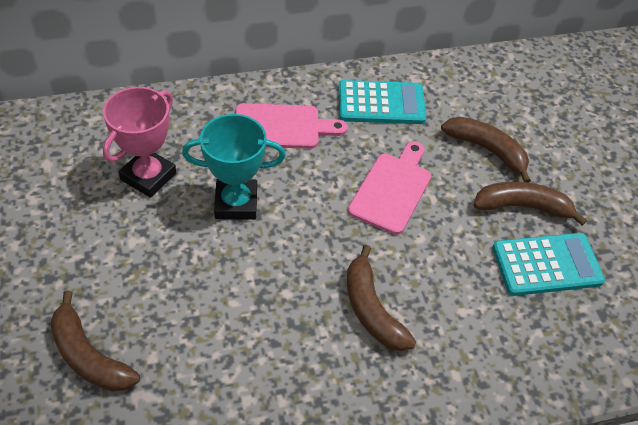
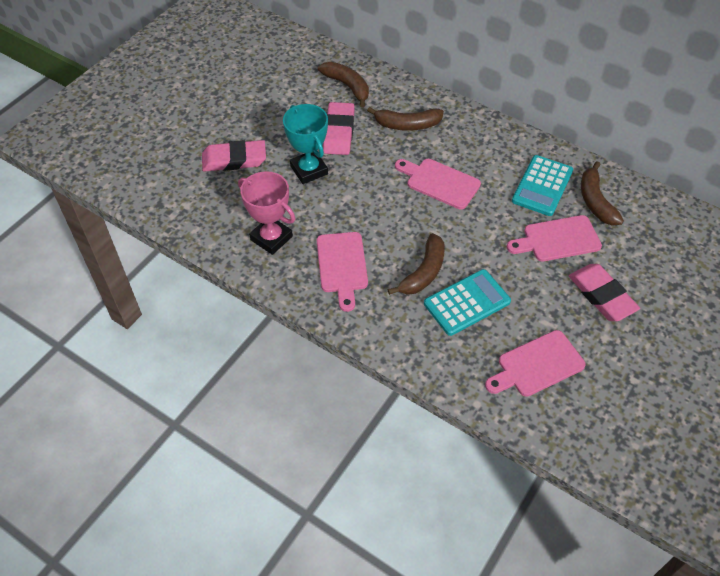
pink cutting board: 2 -> 4
pink eraser: 0 -> 3

